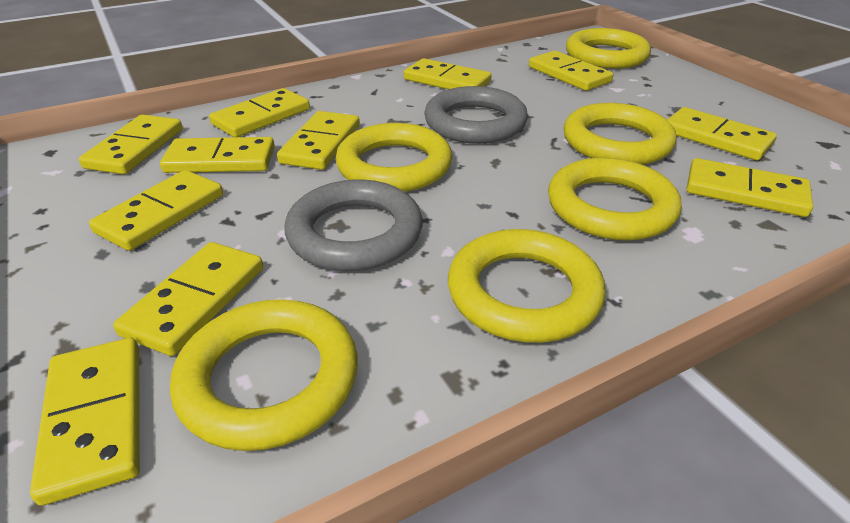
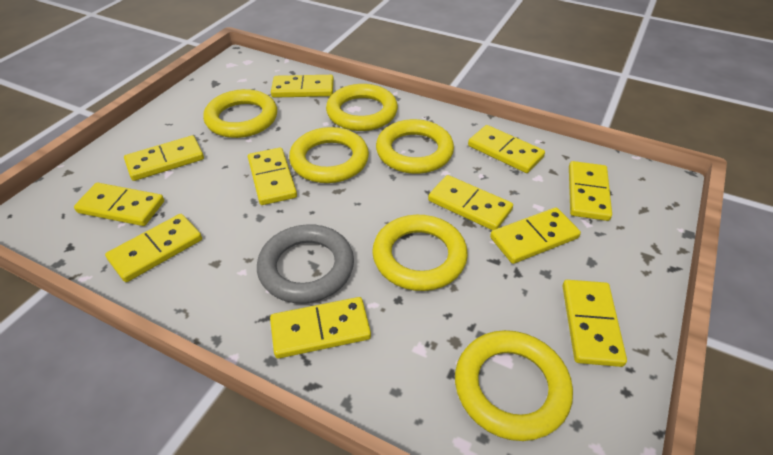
grey ring: 2 -> 1

